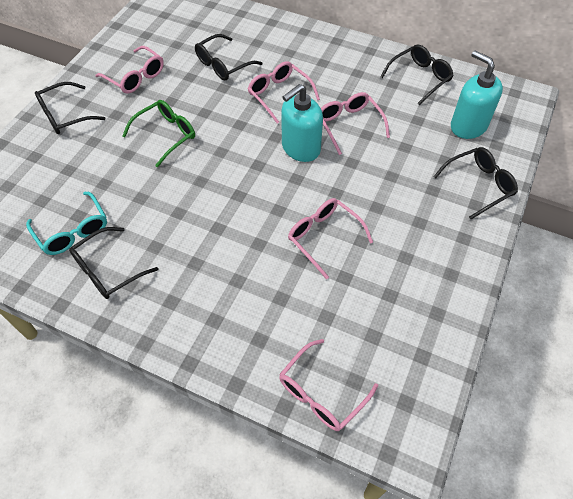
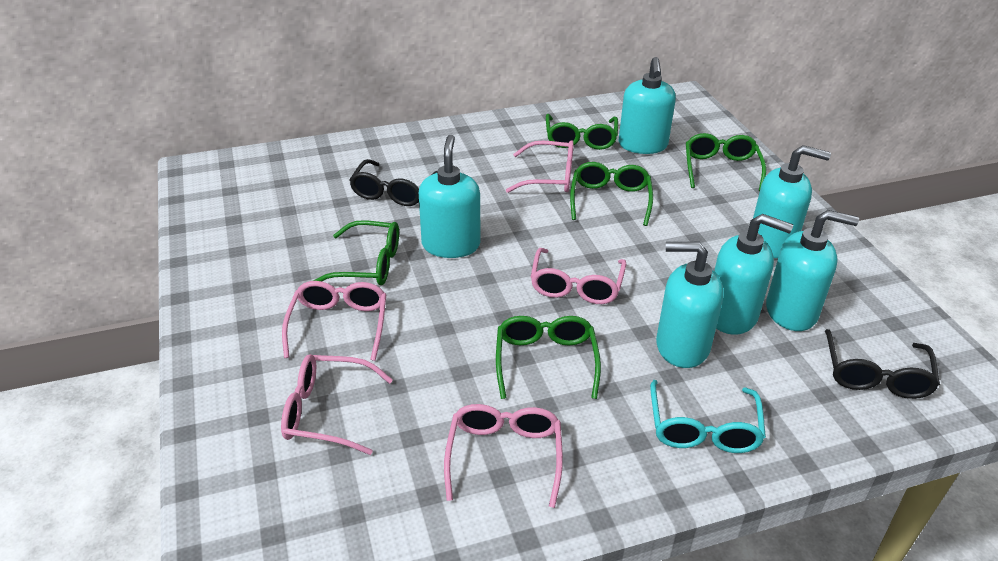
black glasses: 5 -> 2
green glasses: 1 -> 5
turquoise soap dispenser: 2 -> 6

